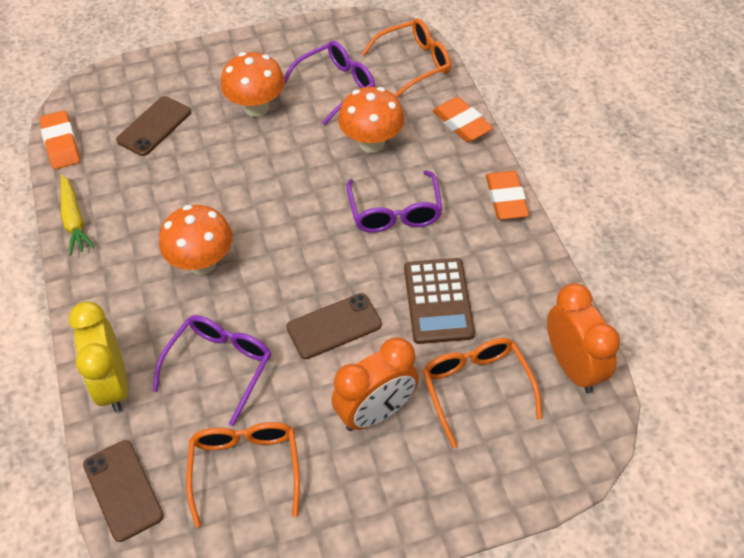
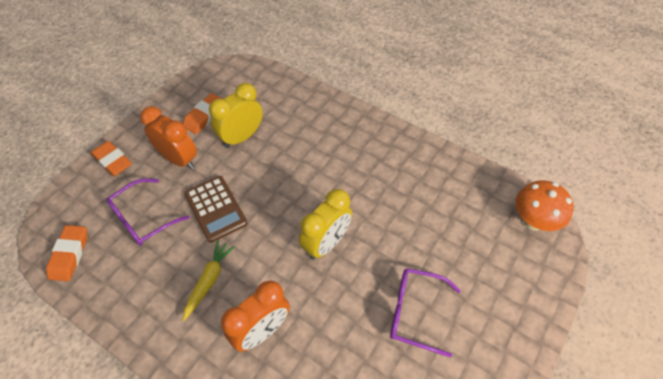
brown phone: 3 -> 0
orange glasses: 3 -> 0
orange mushroom: 3 -> 1
purple glasses: 3 -> 2
yellow clock: 1 -> 2

